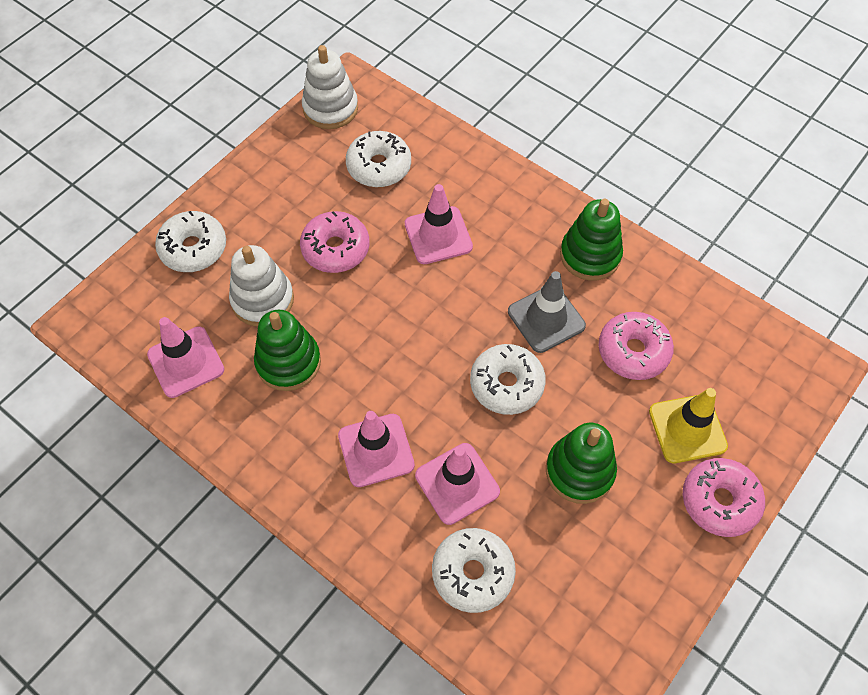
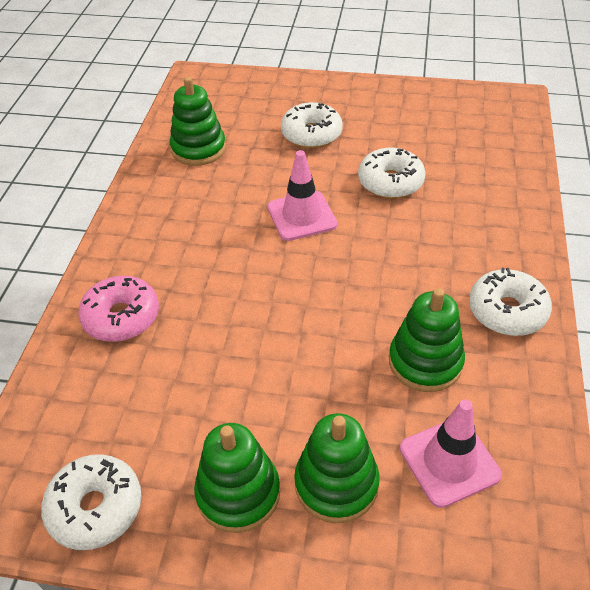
green stacking toy: 3 -> 4
grey traffic cone: 1 -> 0
pink donut: 3 -> 1
pink traffic cone: 4 -> 2
white stacking toy: 2 -> 0
yellow traffic cone: 1 -> 0

